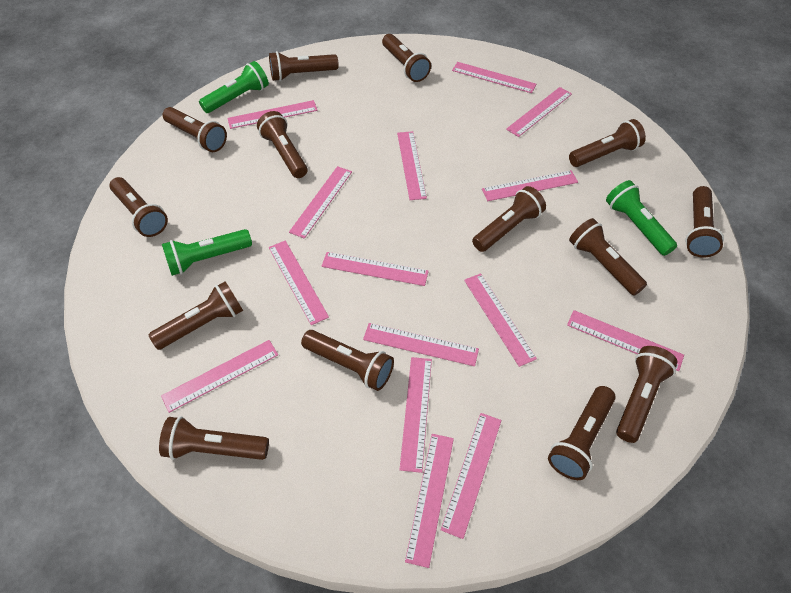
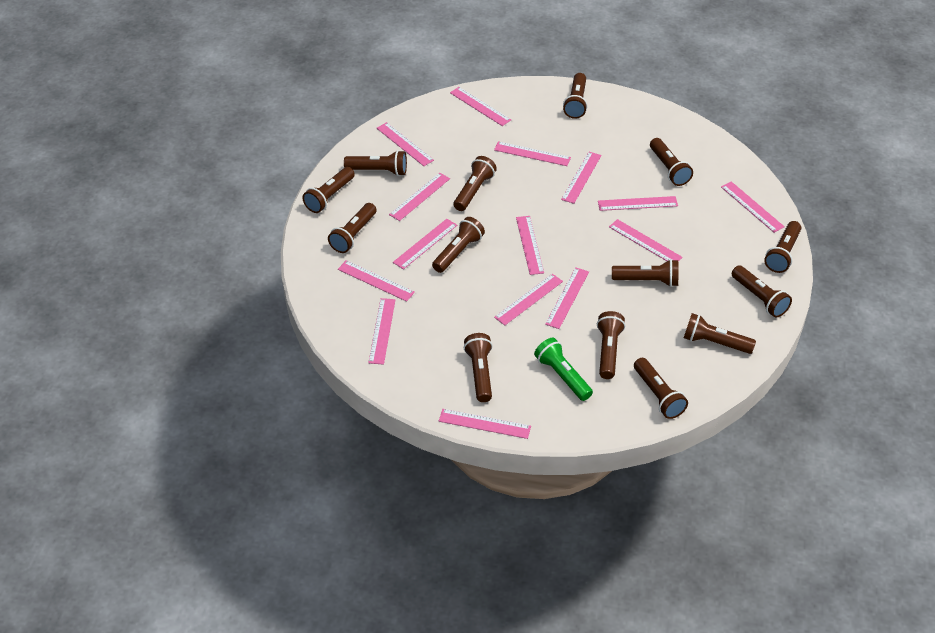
green flashlight: 3 -> 1

